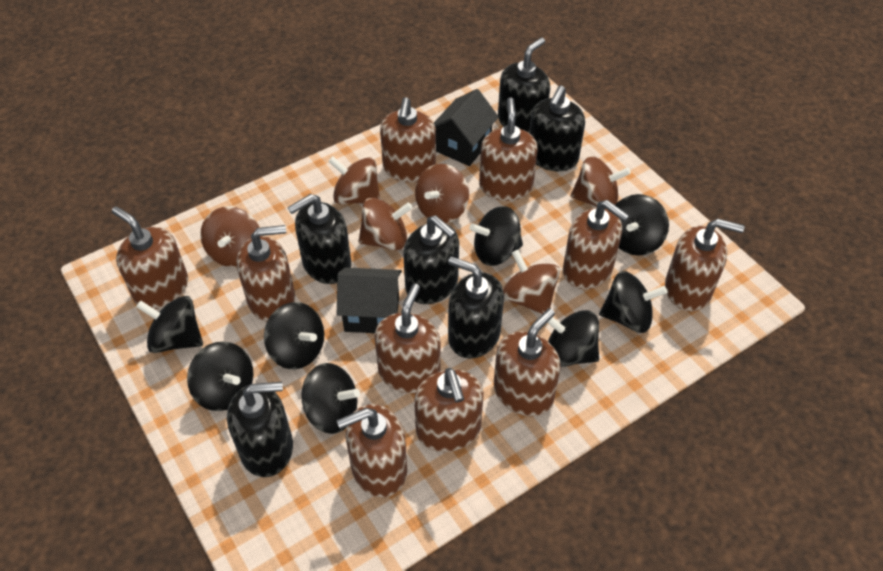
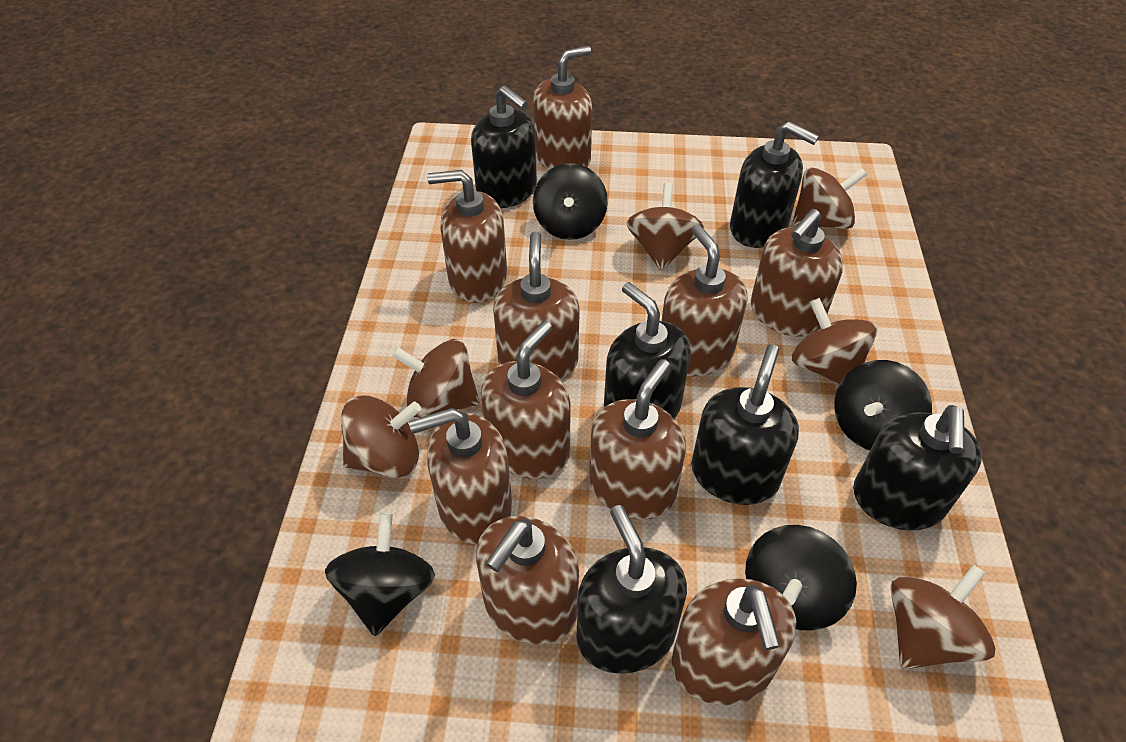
black house: 2 -> 0
black spinning top: 8 -> 4

